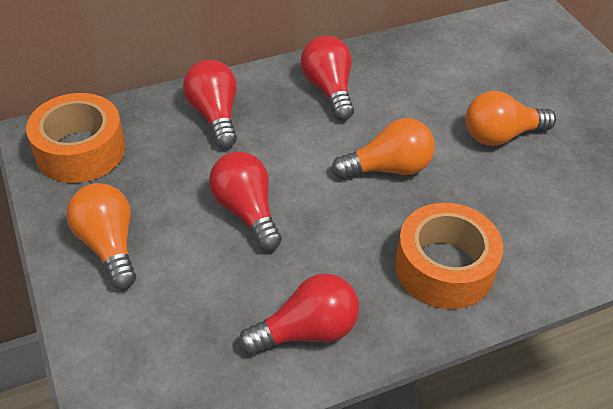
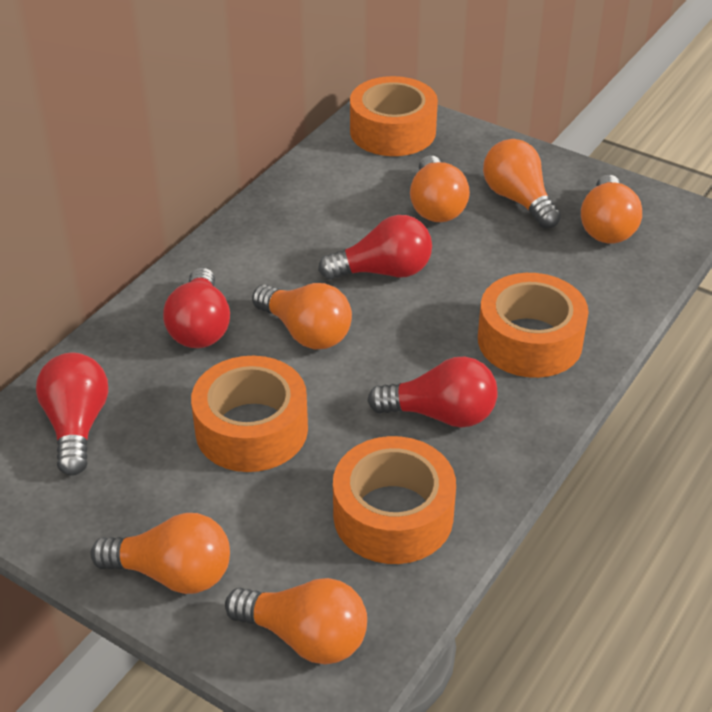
orange light bulb: 3 -> 6
orange tape: 2 -> 4

